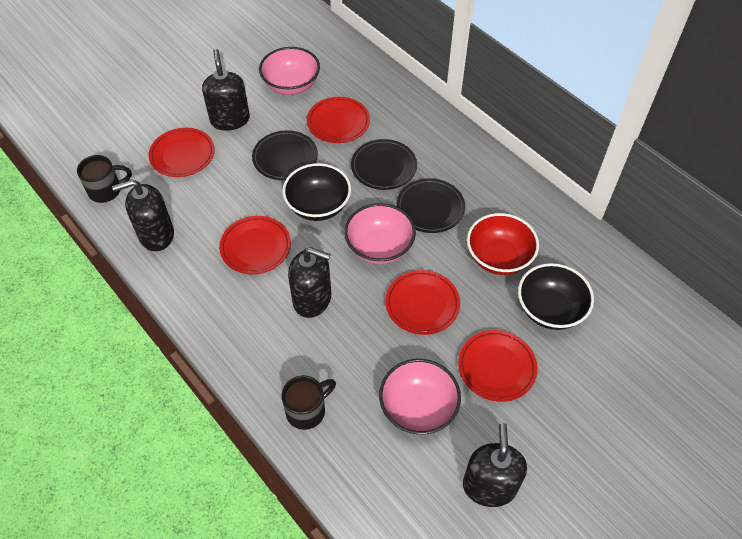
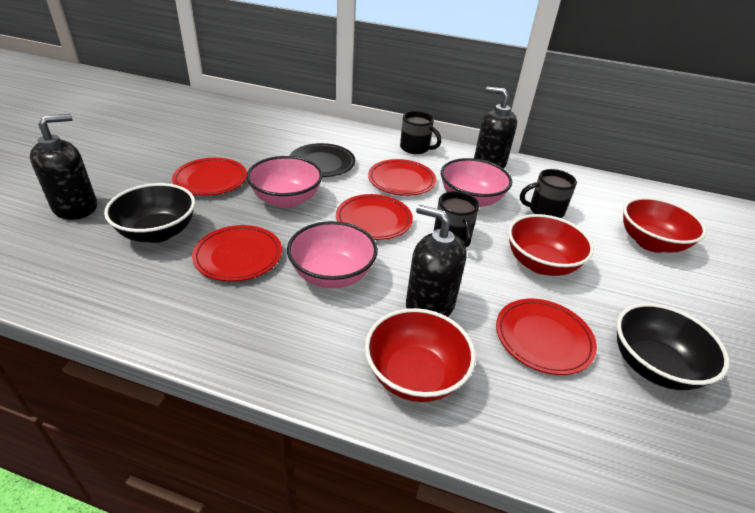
black mug: 2 -> 3
black plate: 3 -> 1
black soap dispenser: 4 -> 3
red bowl: 1 -> 3

